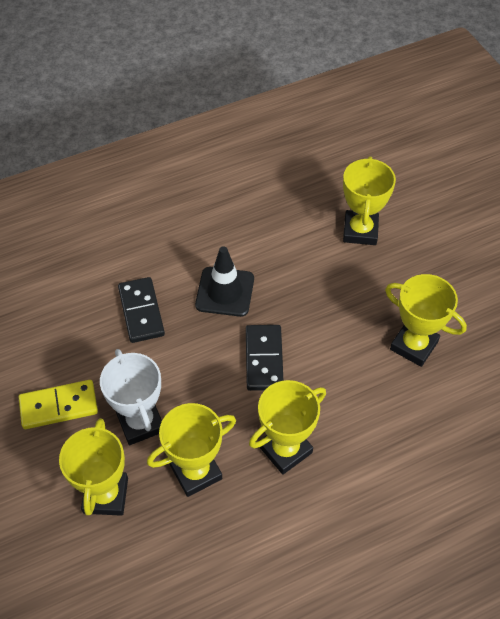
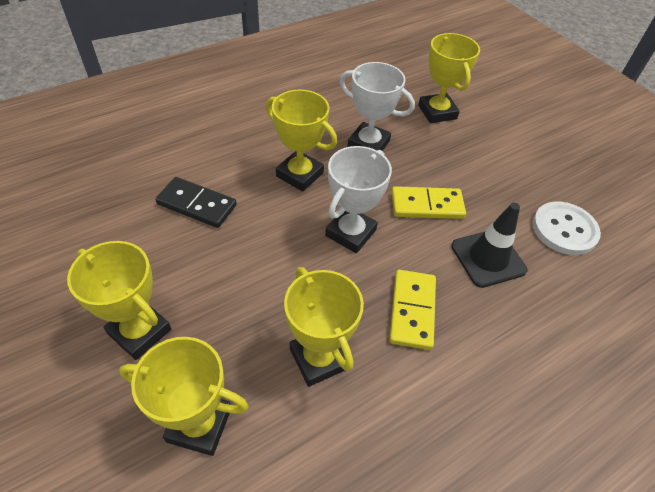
black domino: 2 -> 1
white button: 0 -> 1
white trophy: 1 -> 2
yellow domino: 1 -> 2

